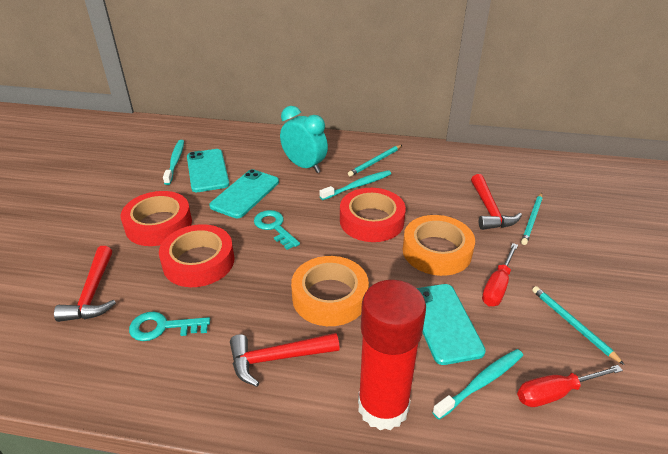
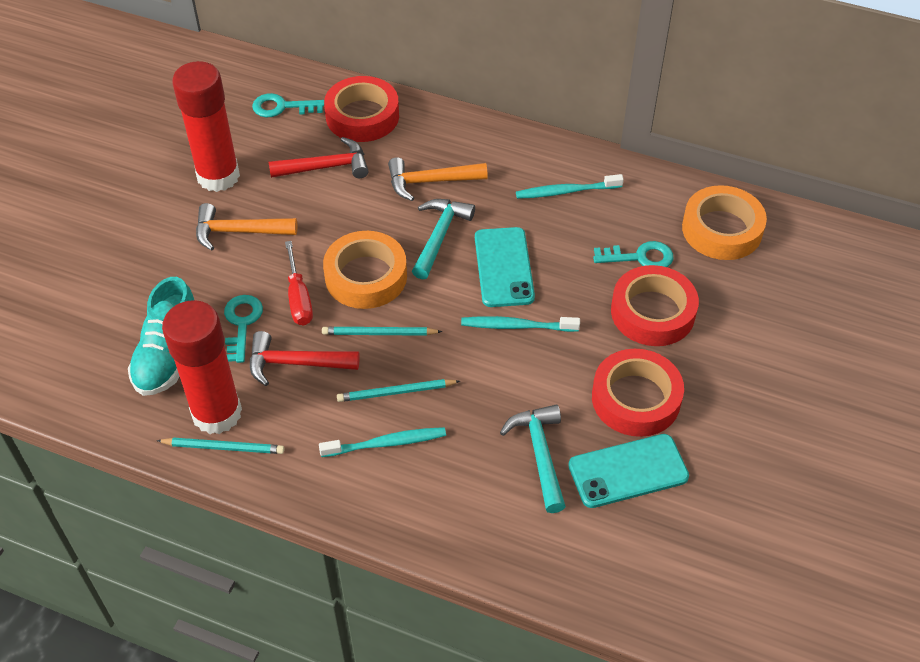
orange hammer: 0 -> 2
red glue stick: 1 -> 2
red hammer: 3 -> 2
red screwdriver: 2 -> 1
turquoise clock: 1 -> 0
turquoise hammer: 0 -> 2
turquoise key: 2 -> 3
turquoise phone: 3 -> 2
turquoise shoe: 0 -> 1

